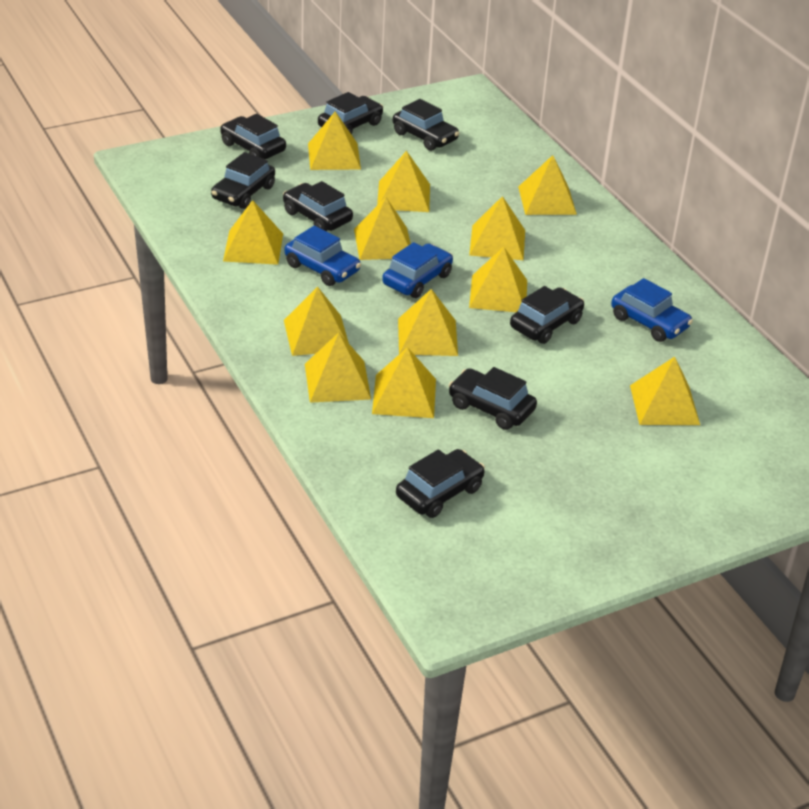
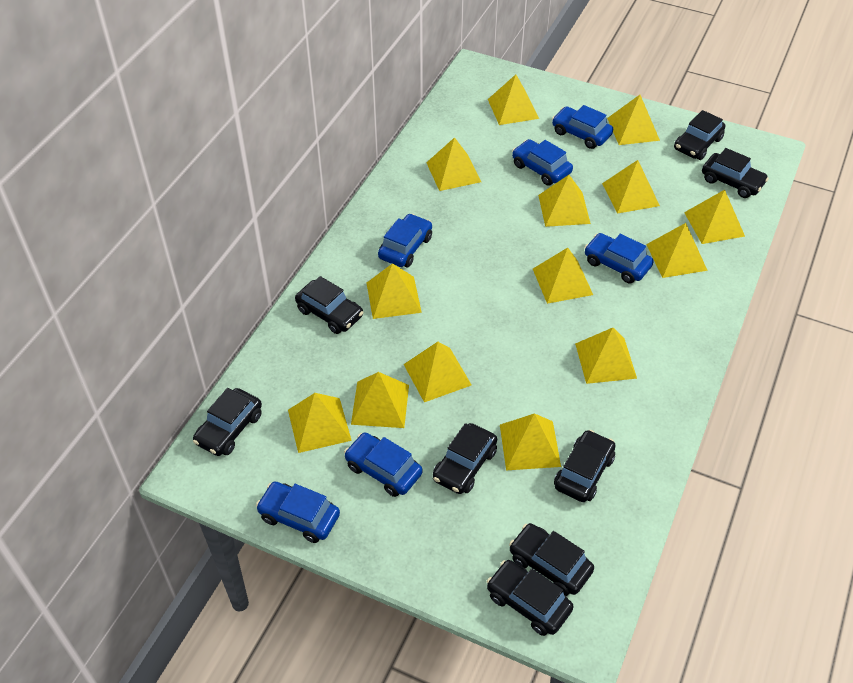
blue car: 3 -> 6
yellow pyramid: 12 -> 14

